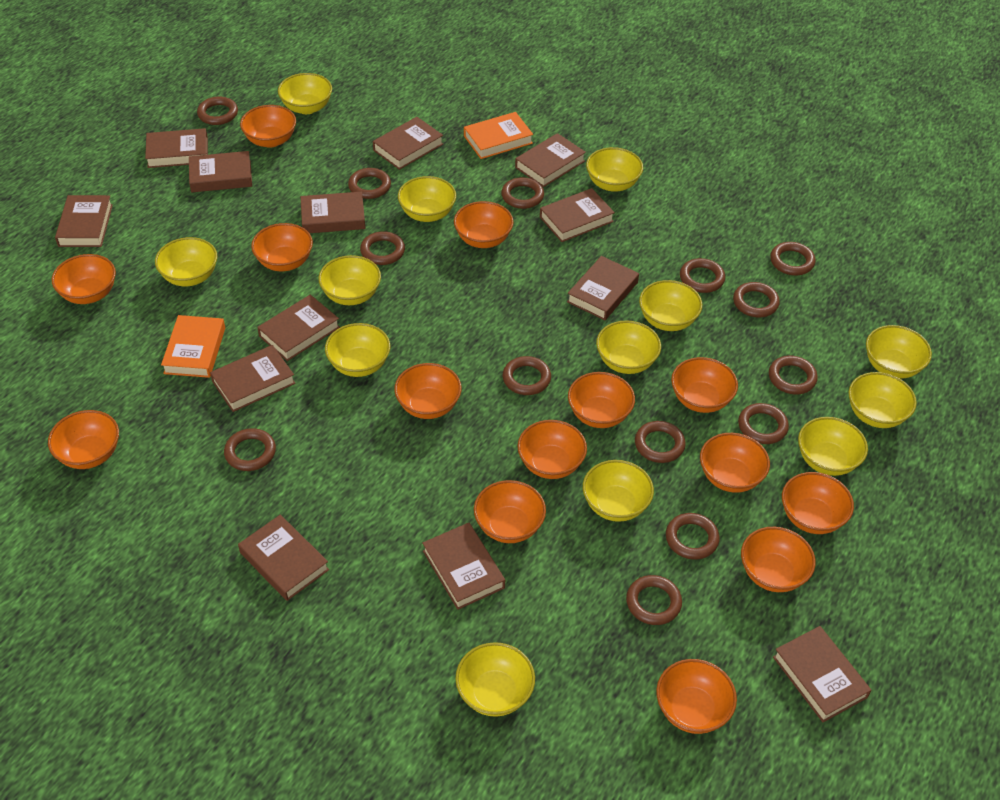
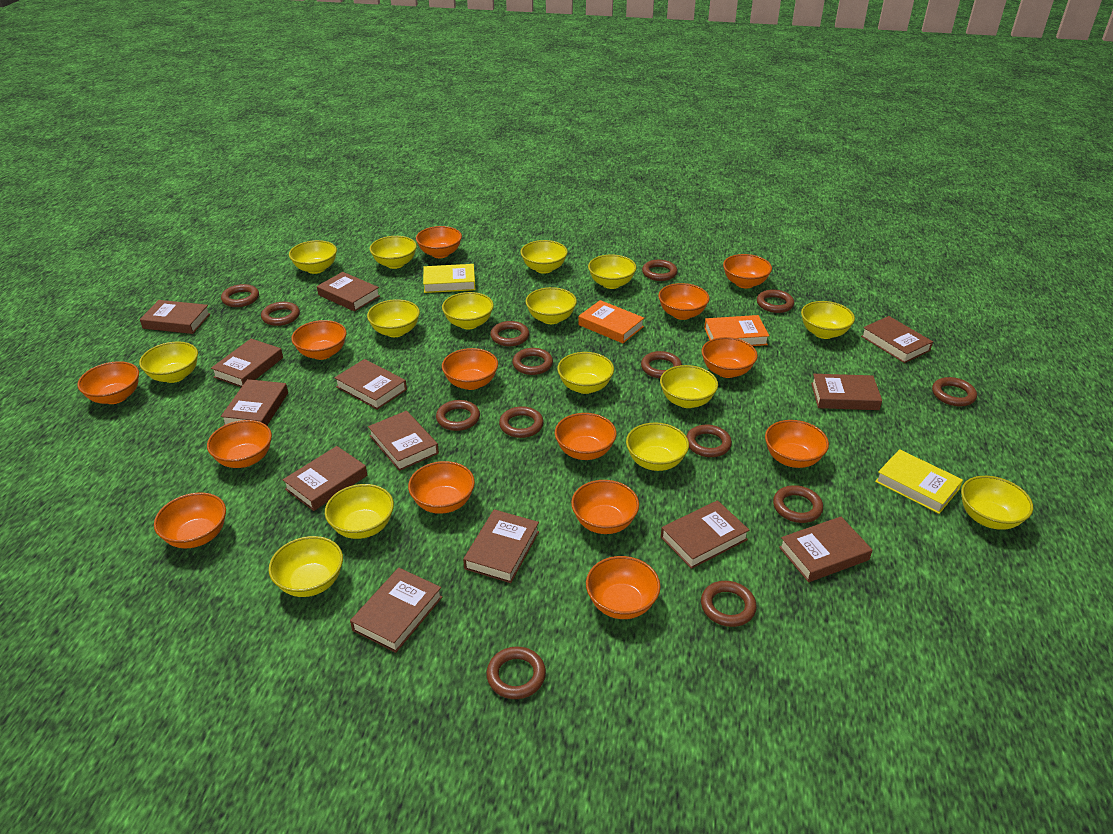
yellow book: 0 -> 2
yellow bowl: 13 -> 15

